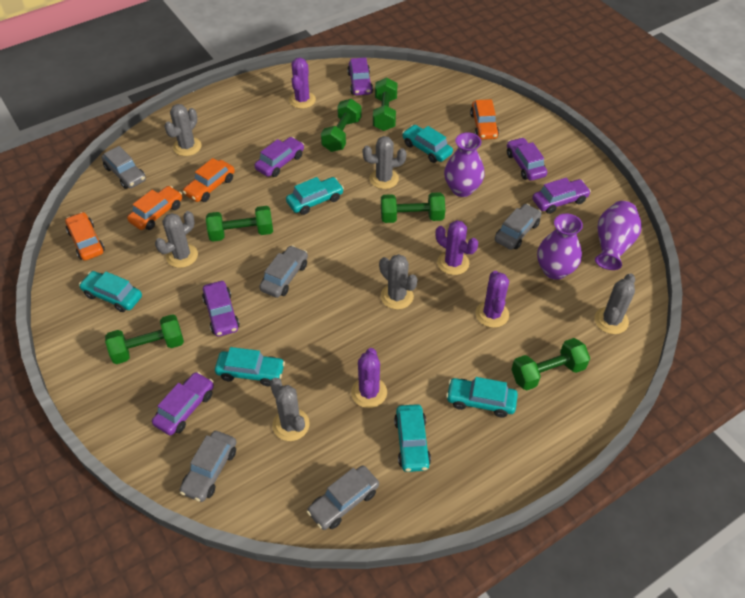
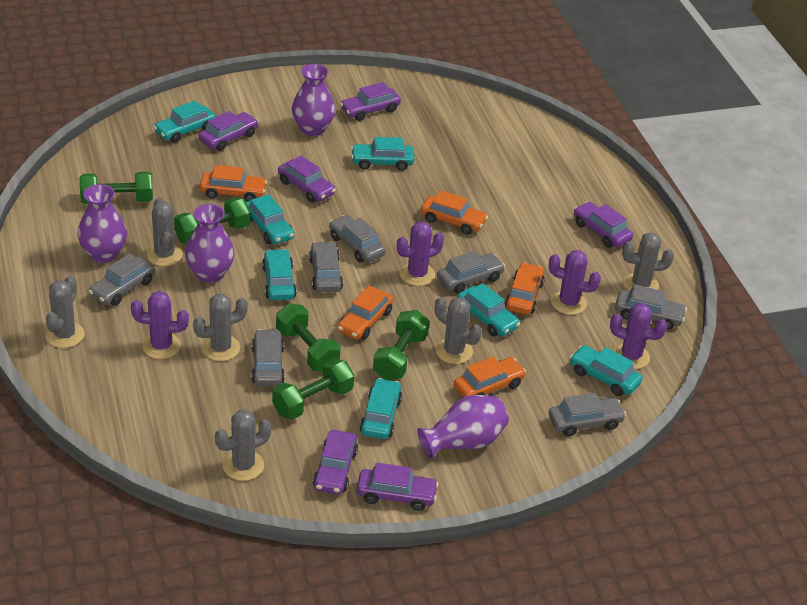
green dumbbell: 6 -> 5
grey car: 5 -> 7
orange car: 4 -> 5
purple vase: 3 -> 4
turquoise car: 6 -> 7

